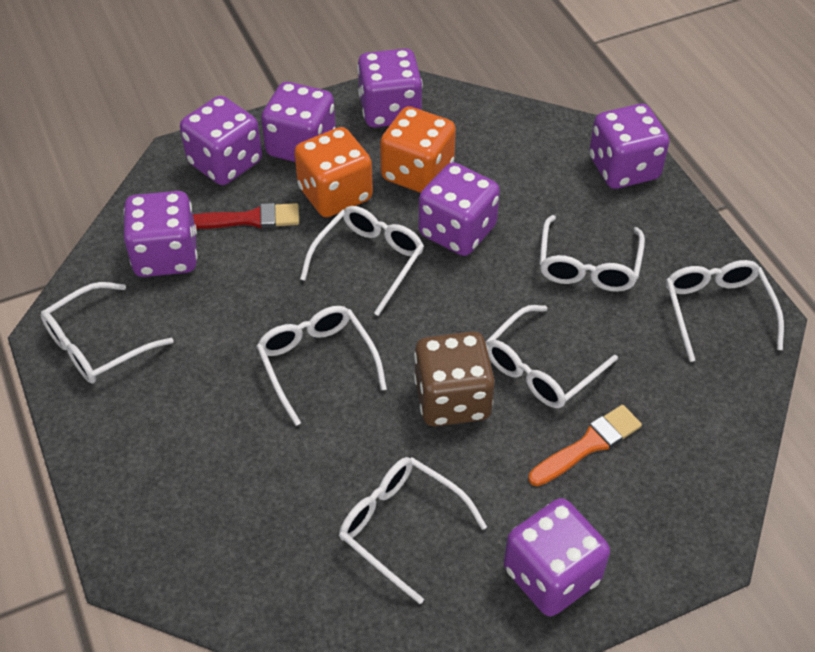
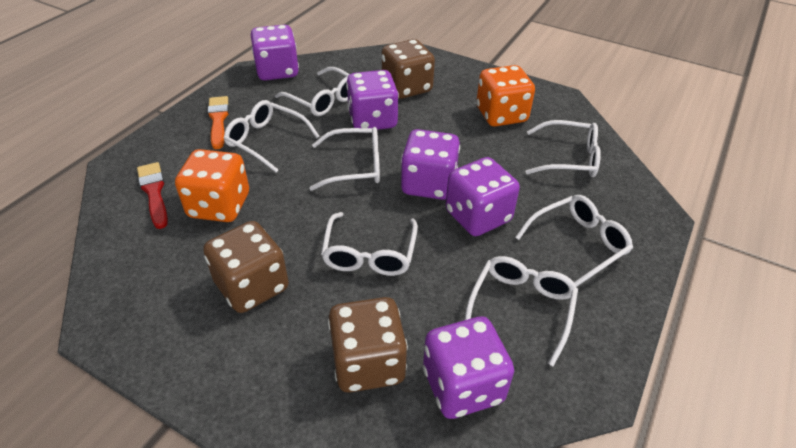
brown dice: 1 -> 3
purple dice: 7 -> 5

